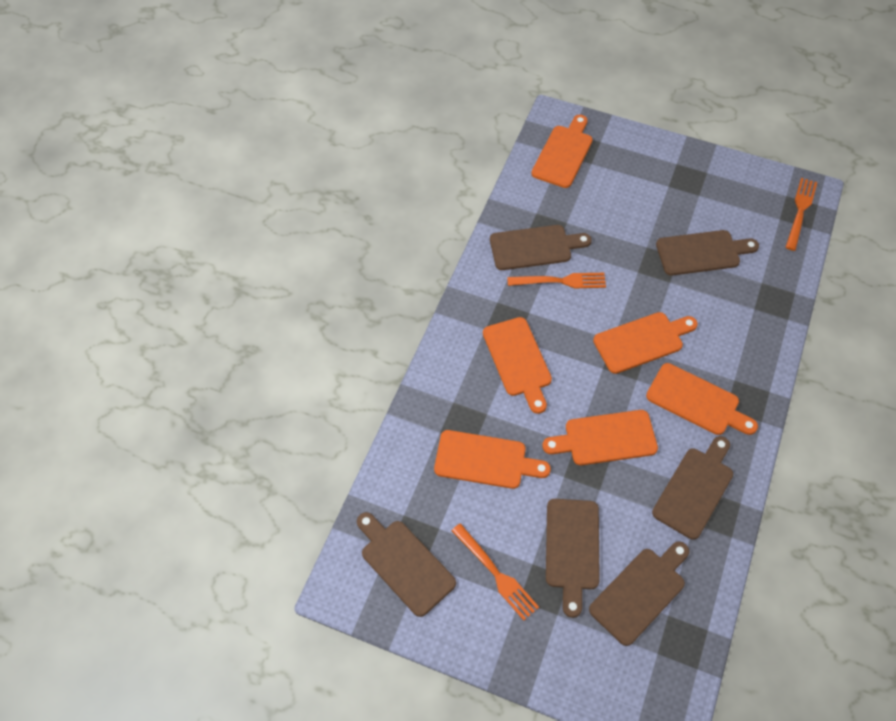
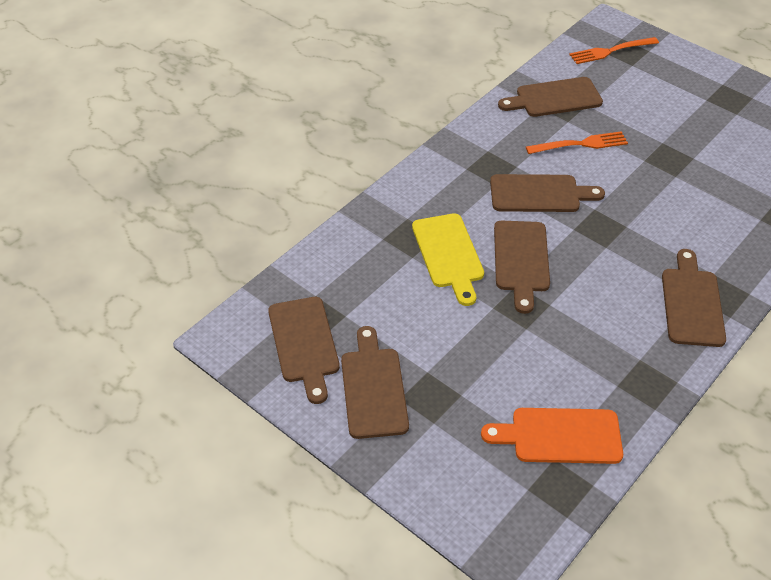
orange cutting board: 6 -> 1
orange fork: 3 -> 2
yellow cutting board: 0 -> 1

